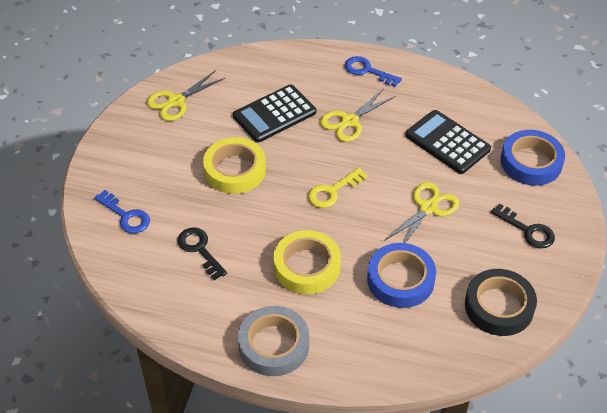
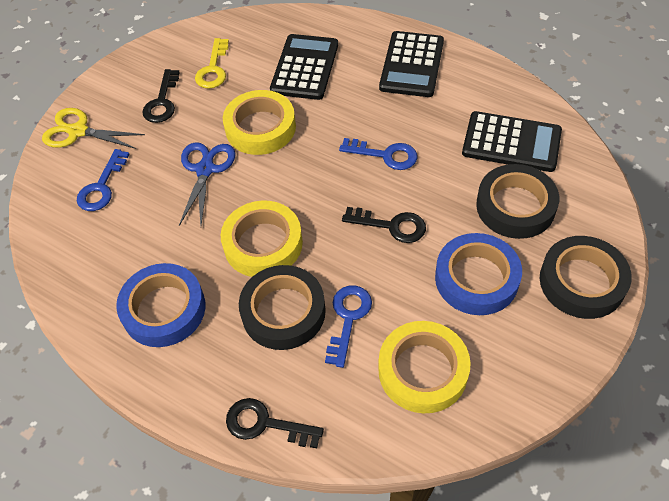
black calculator: 2 -> 3
black key: 2 -> 3
black tape: 1 -> 3
blue key: 2 -> 3
blue scissors: 0 -> 1
grey tape: 1 -> 0
yellow scissors: 3 -> 1
yellow tape: 2 -> 3

